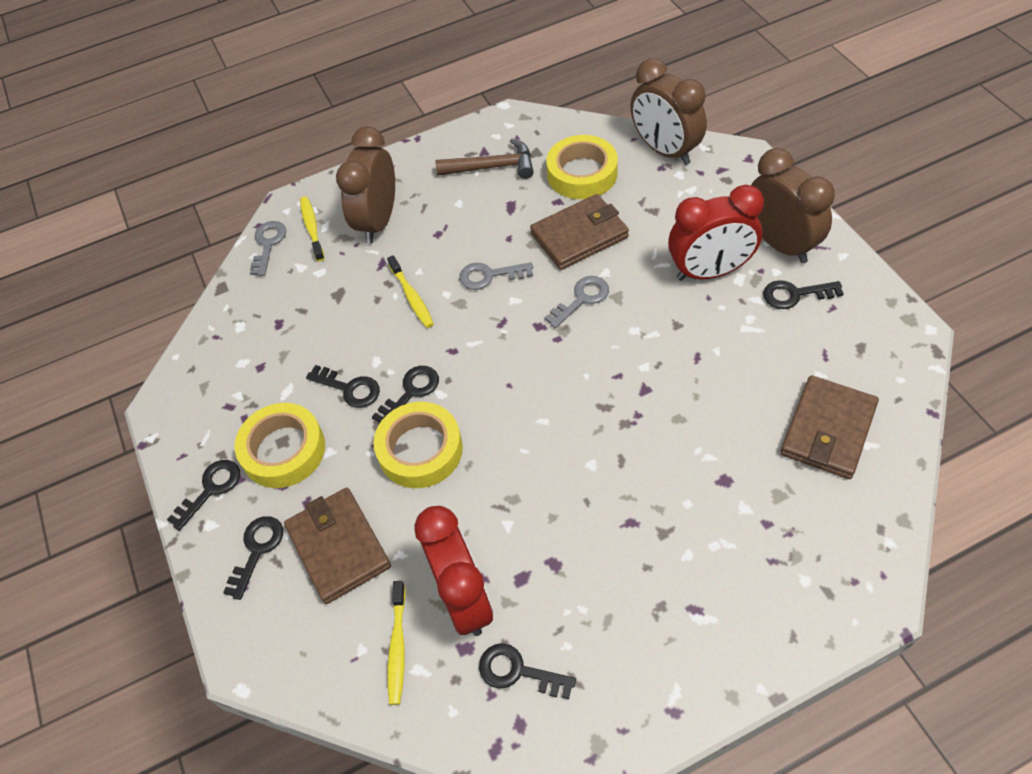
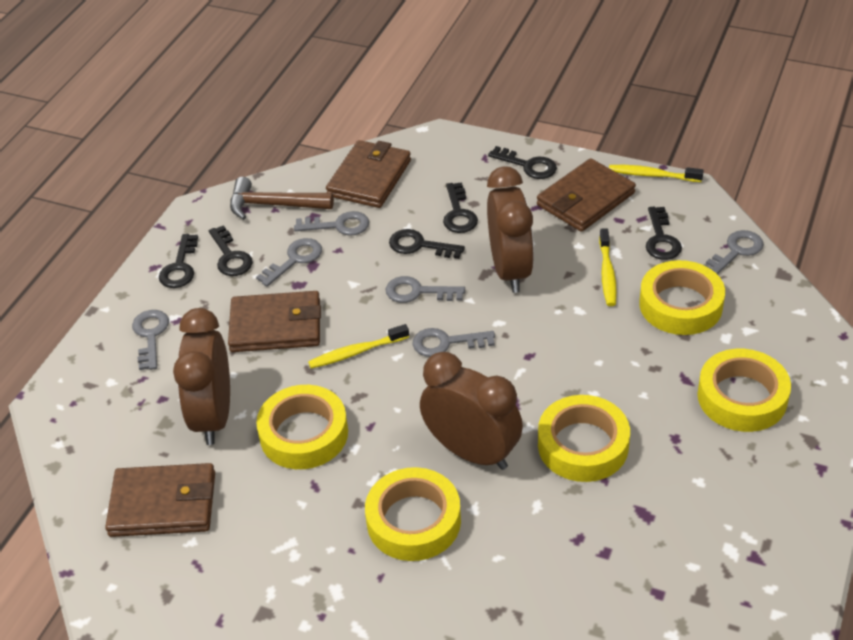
brown wallet: 3 -> 4
grey key: 3 -> 6
red clock: 2 -> 0
yellow tape: 3 -> 5

